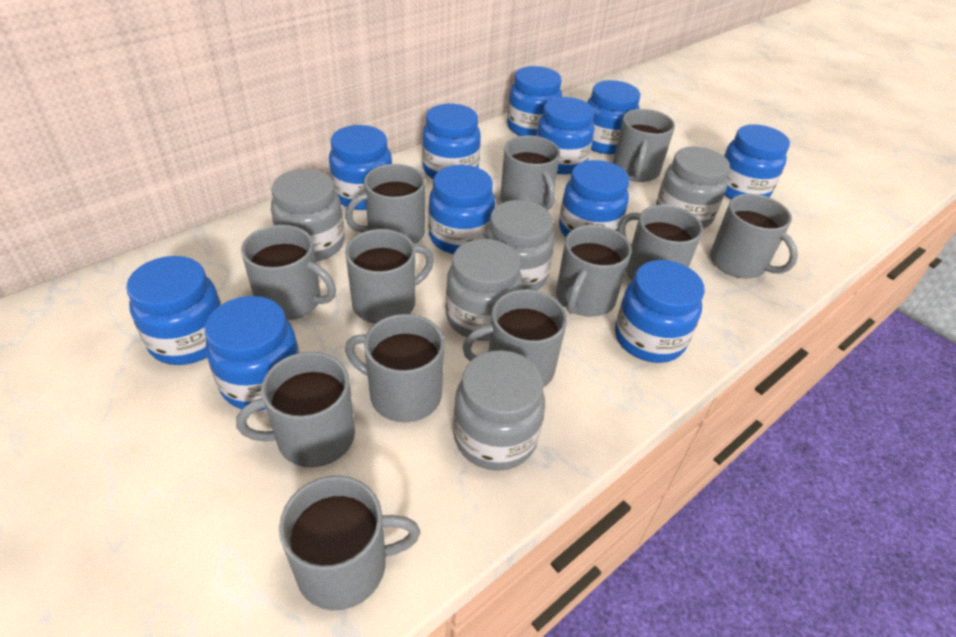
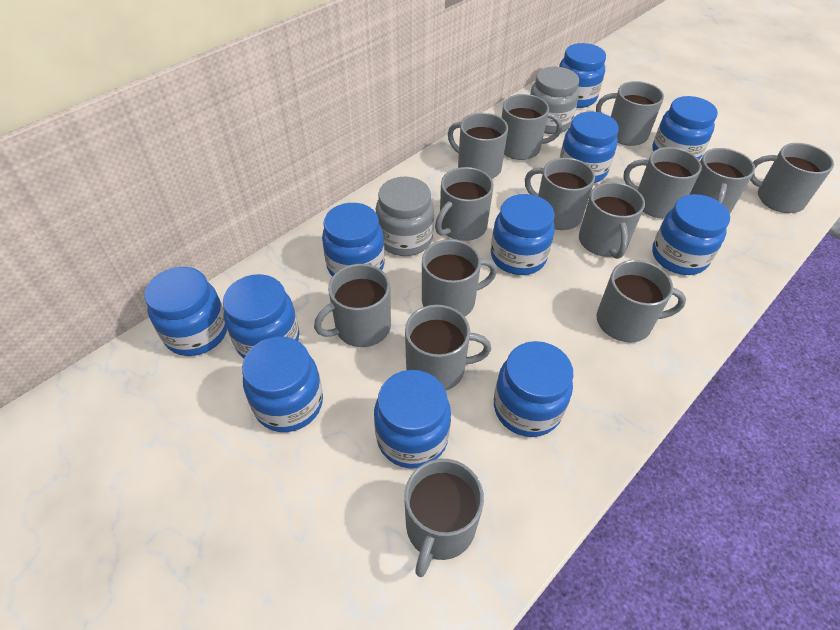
grey jar: 5 -> 2
grey mug: 12 -> 14

